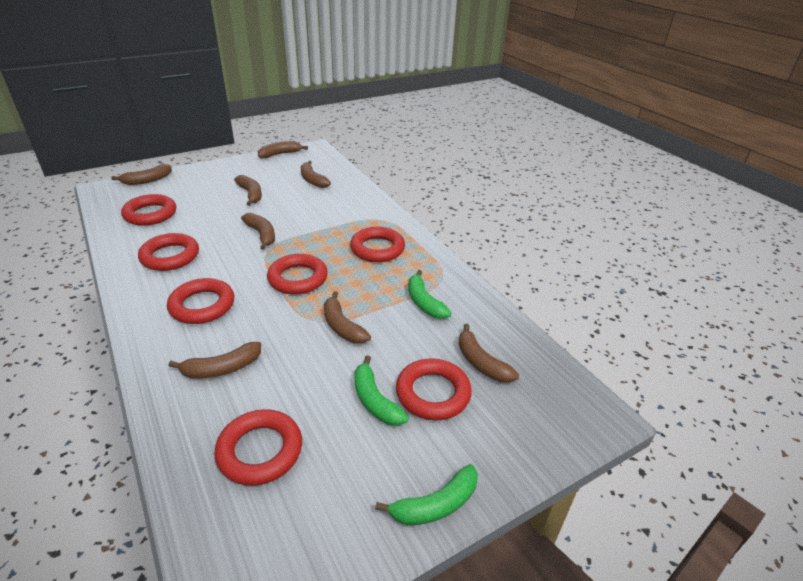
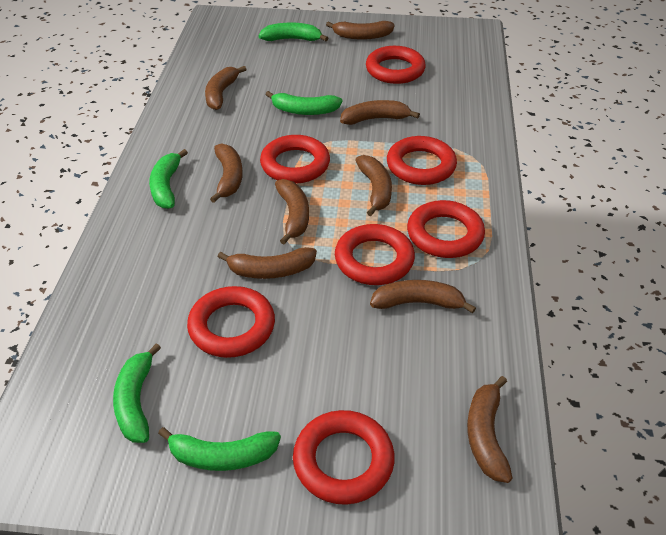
brown banana: 8 -> 9
green banana: 3 -> 5

